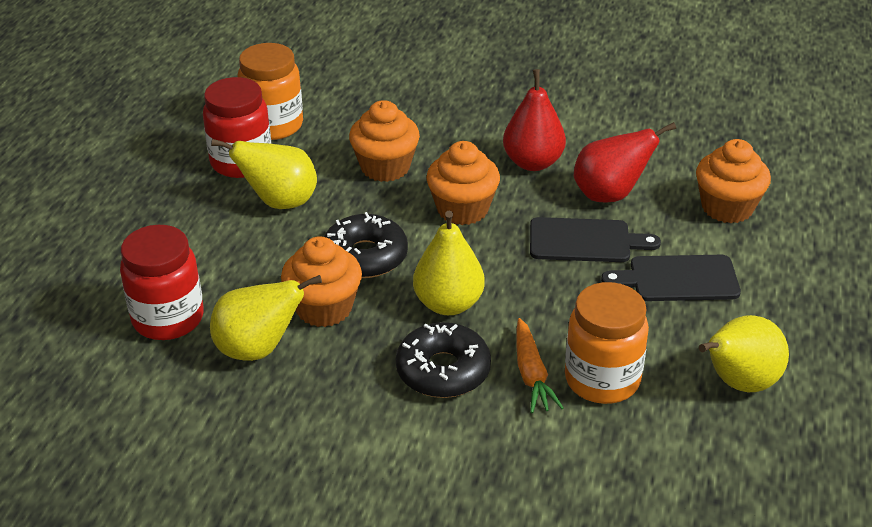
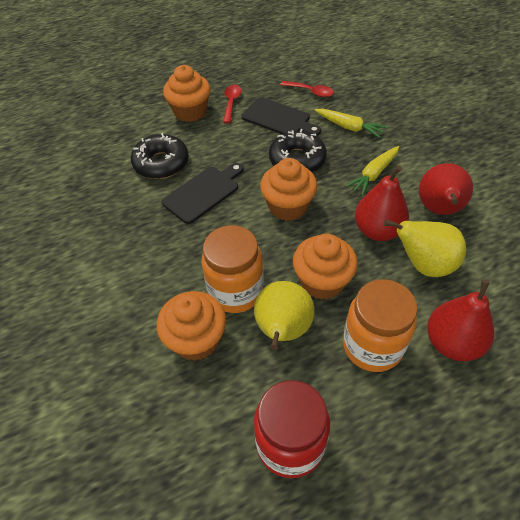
orange carrot: 1 -> 0
red jar: 2 -> 1
red pear: 2 -> 3
red spoon: 0 -> 2
yellow carrot: 0 -> 2
yellow pear: 4 -> 2

